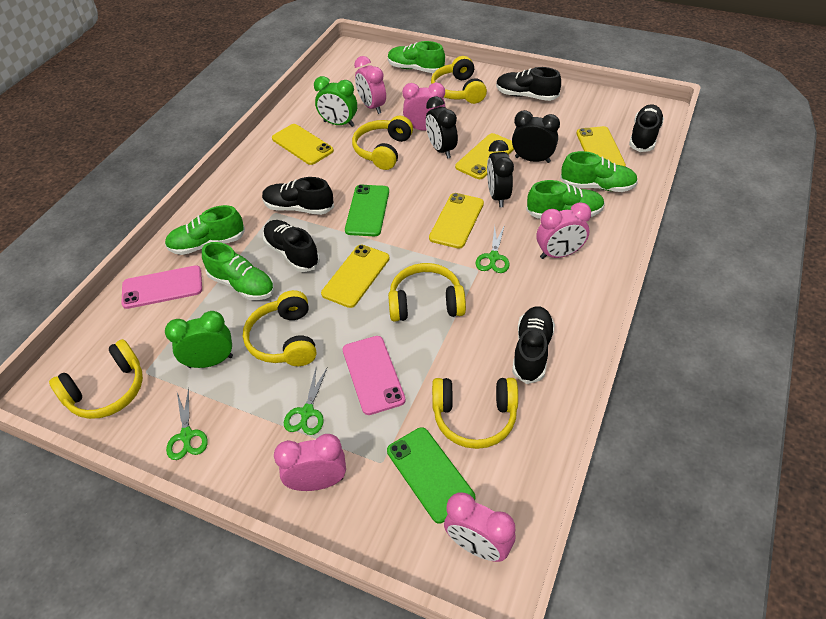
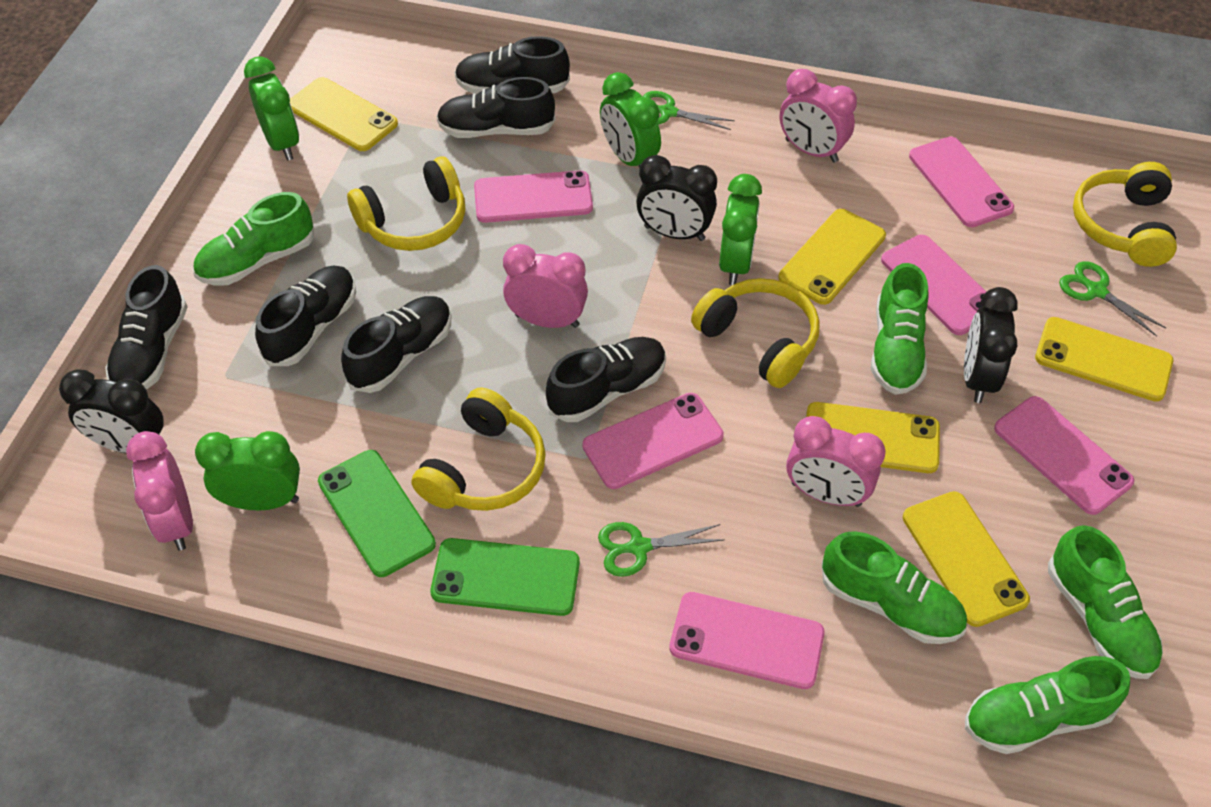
black shoe: 5 -> 6
green clock: 2 -> 4
pink clock: 5 -> 4
pink phone: 2 -> 6
yellow headphones: 6 -> 4

